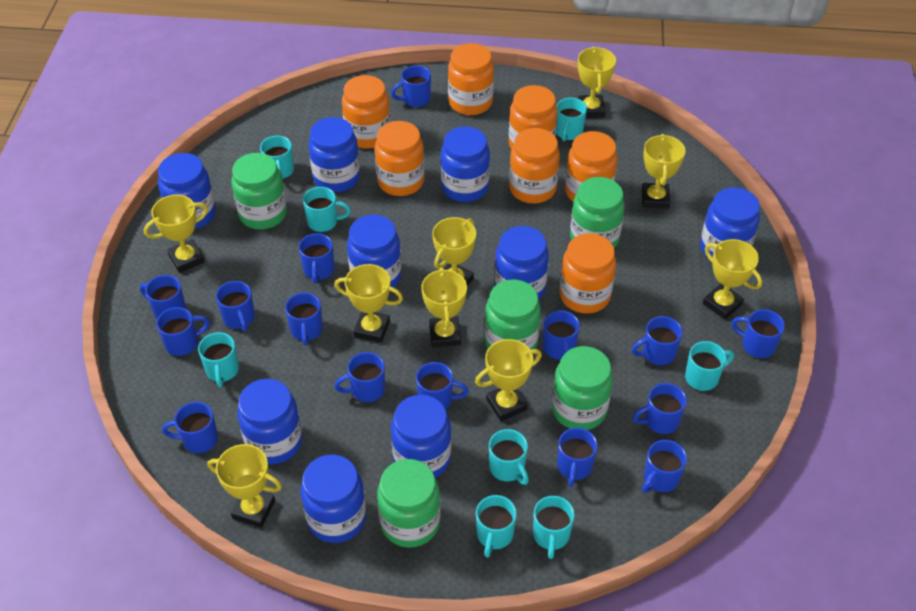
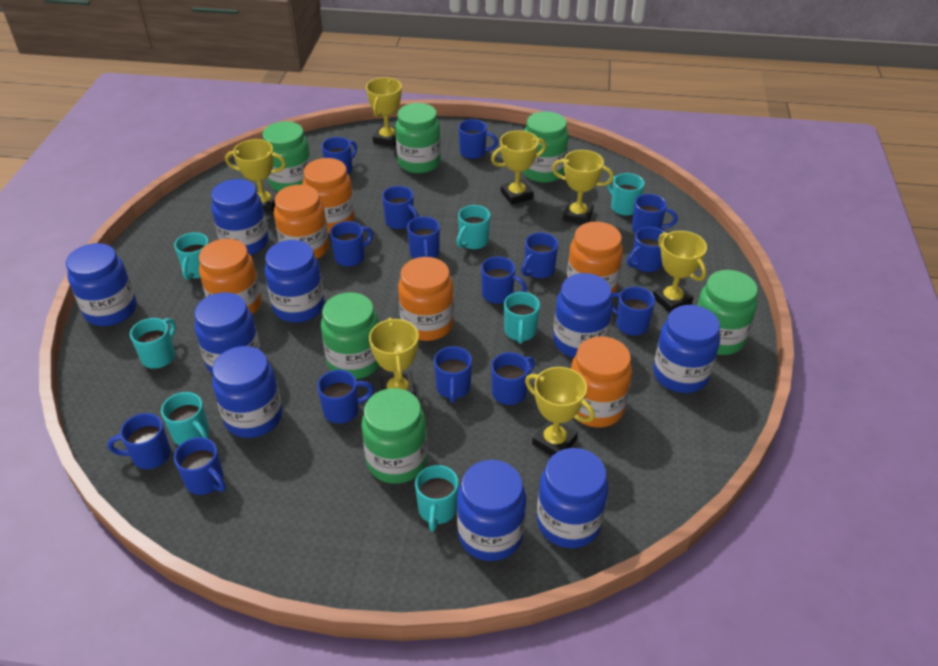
green jar: 5 -> 6
orange jar: 7 -> 6
turquoise mug: 8 -> 7
yellow trophy: 9 -> 7

